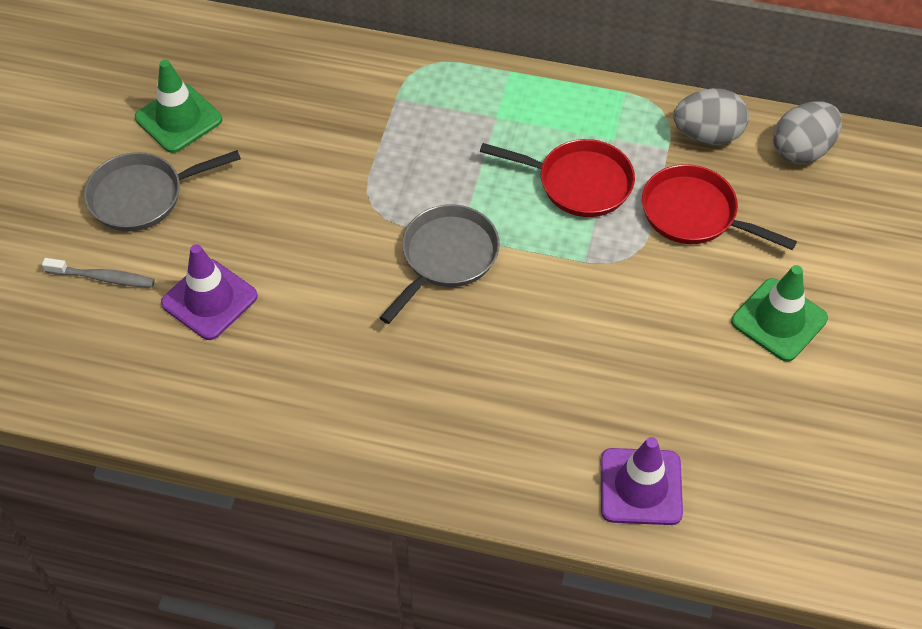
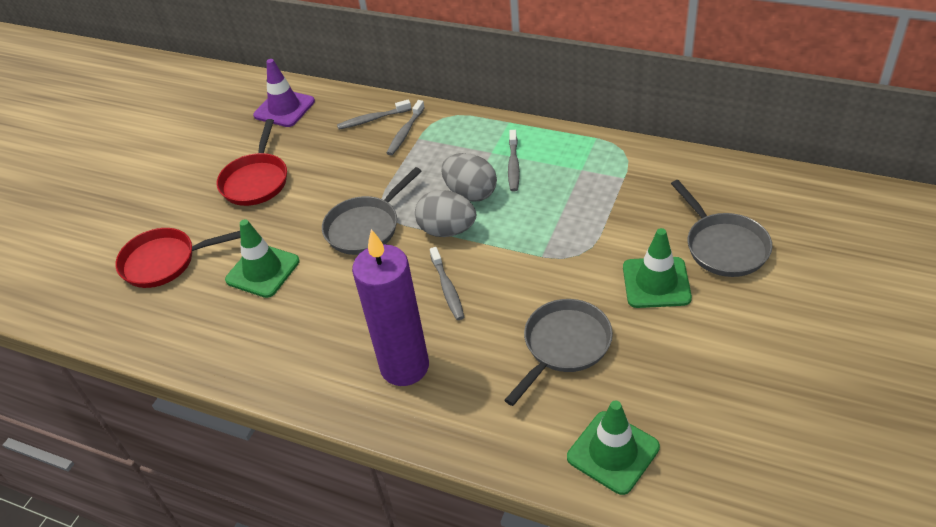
green traffic cone: 2 -> 3
grey pan: 2 -> 3
grey toothbrush: 1 -> 4
purple candle: 0 -> 1
purple traffic cone: 2 -> 1

